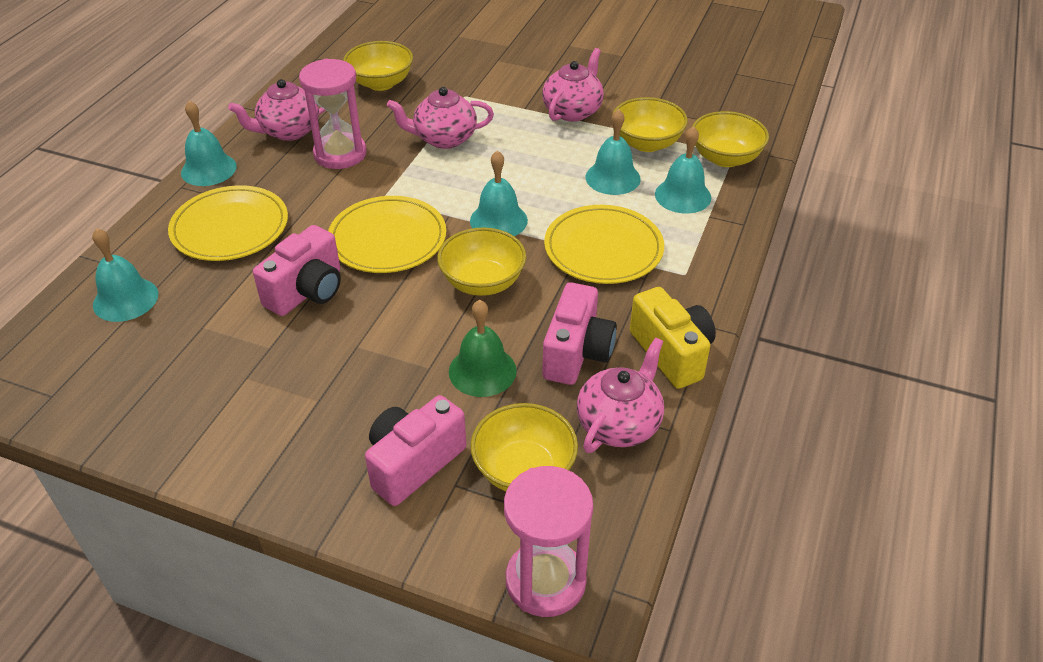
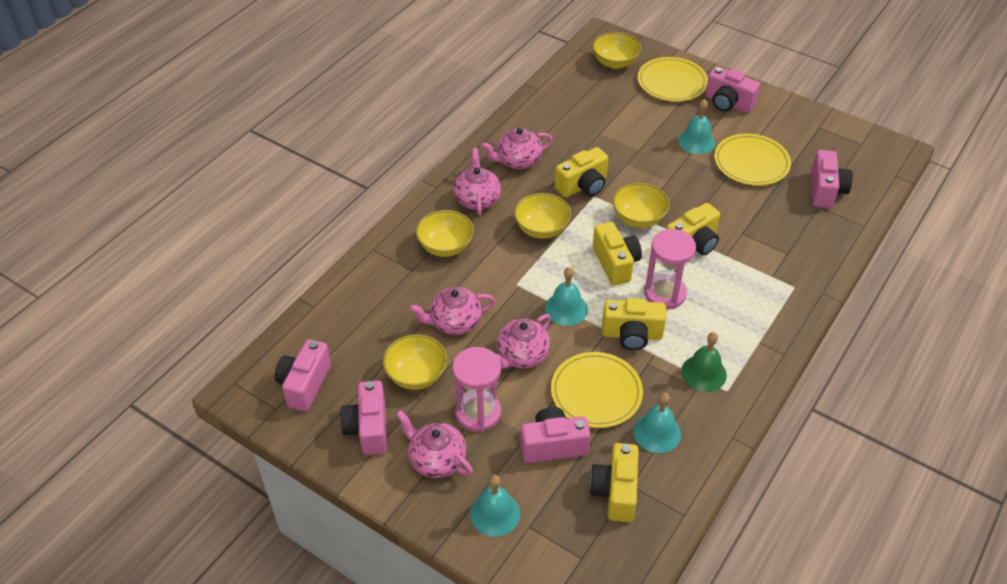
pink camera: 3 -> 5
pink teapot: 4 -> 5
turquoise bell: 5 -> 4
yellow camera: 1 -> 5

